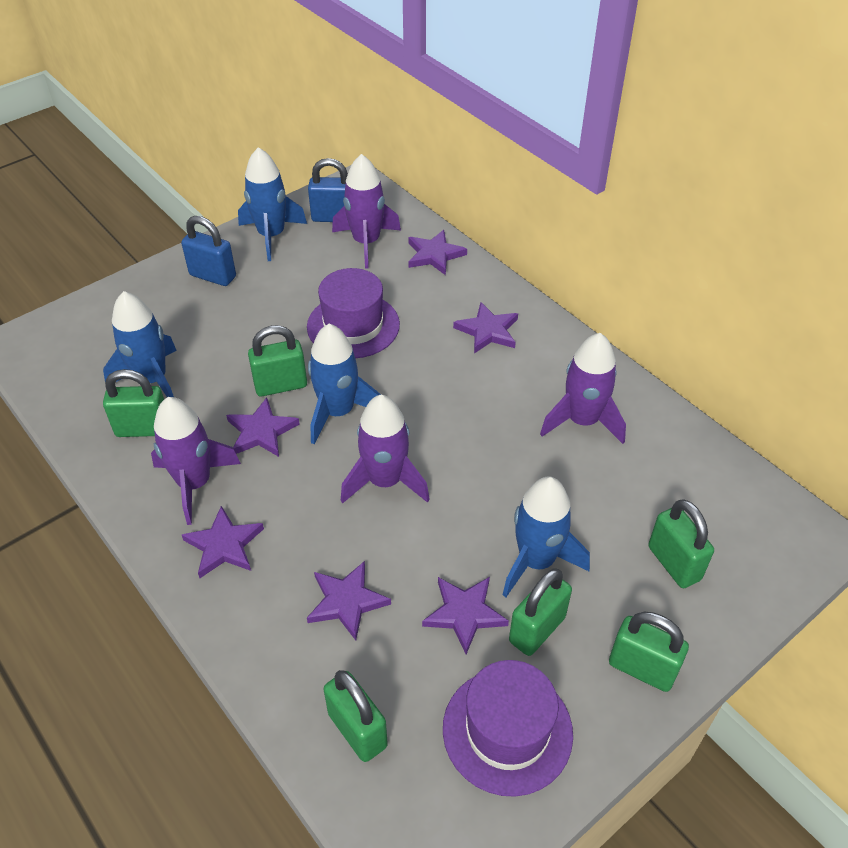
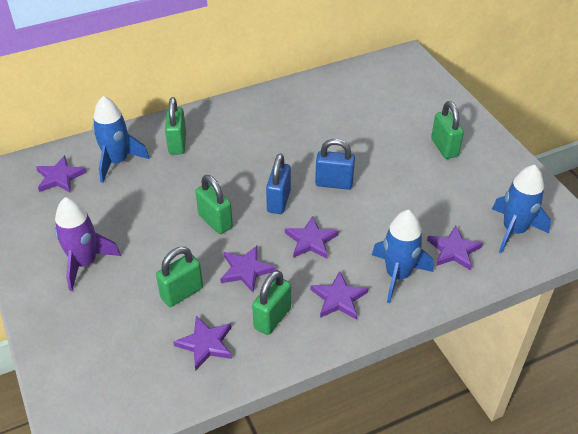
blue rocket: 4 -> 3
green padlock: 6 -> 5
purple hat: 2 -> 0
purple rocket: 4 -> 1

